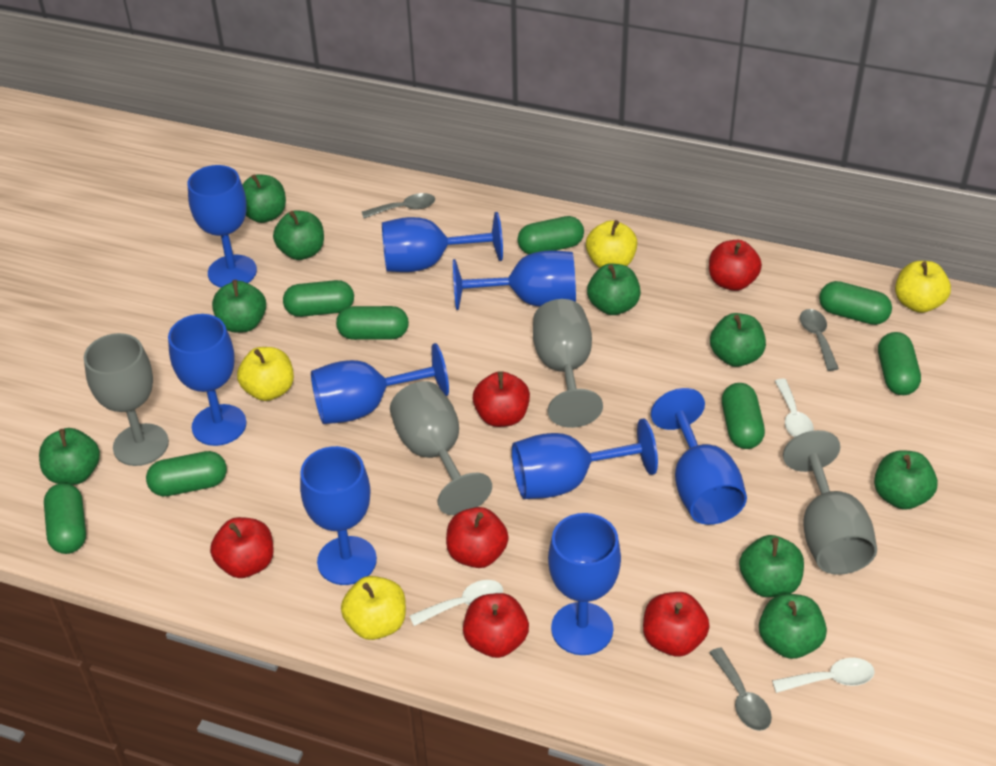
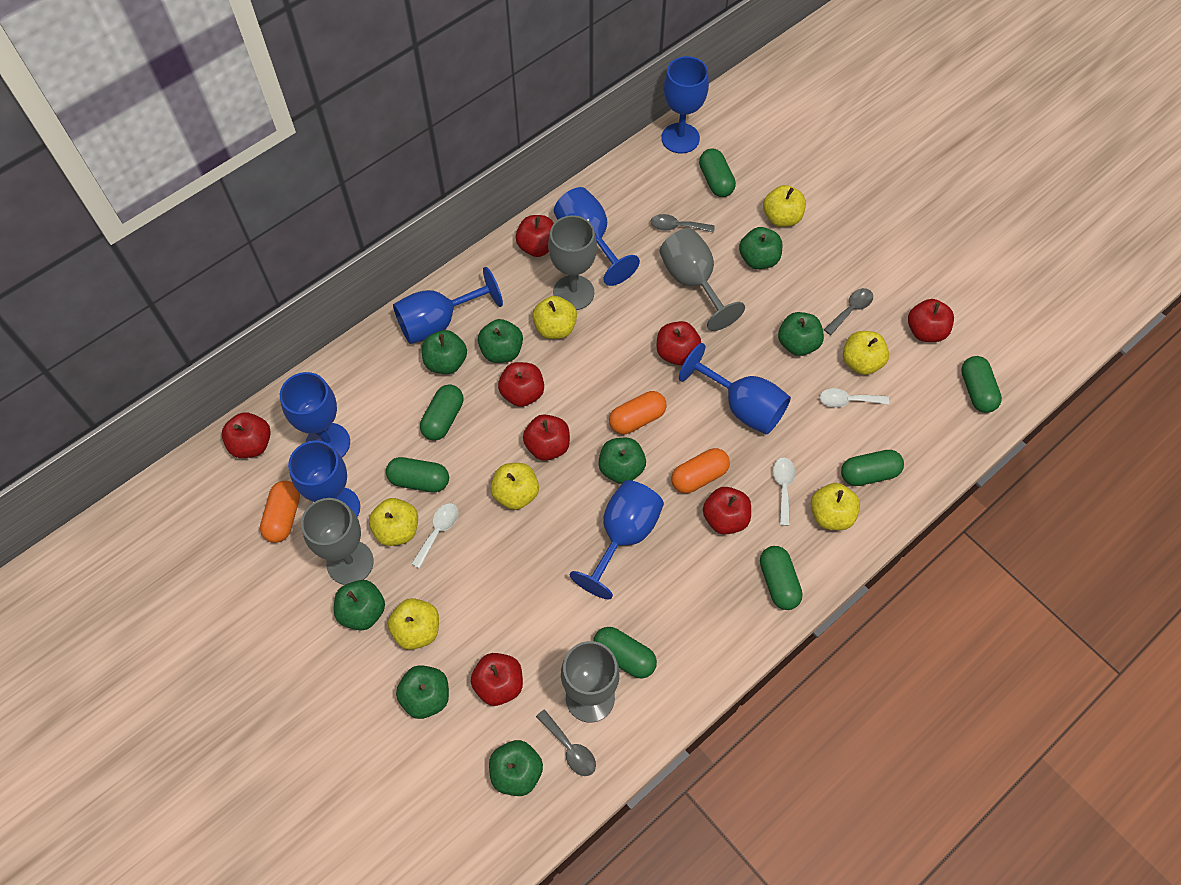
blue goblet: 9 -> 7
green apple: 9 -> 8
green capsule: 8 -> 7
orange capsule: 0 -> 3
red apple: 6 -> 8
yellow apple: 4 -> 7

